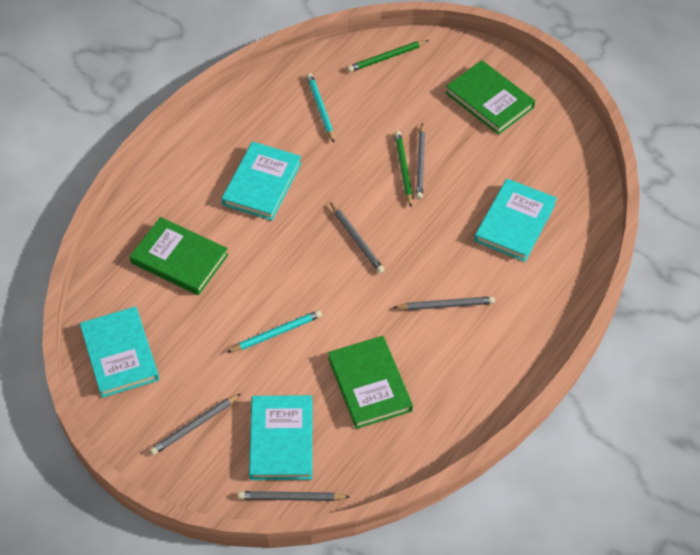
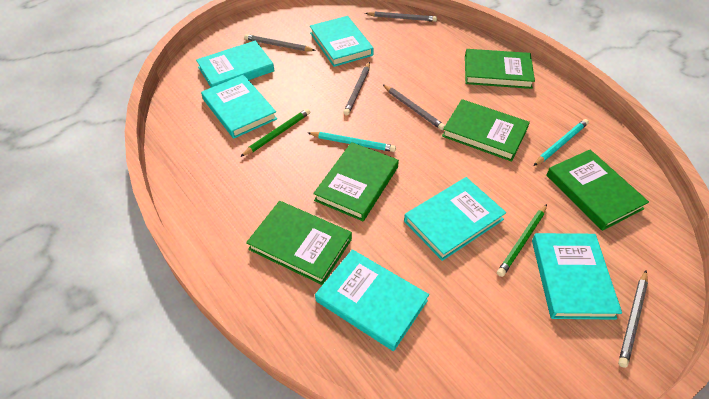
green book: 3 -> 5
turquoise book: 4 -> 6

